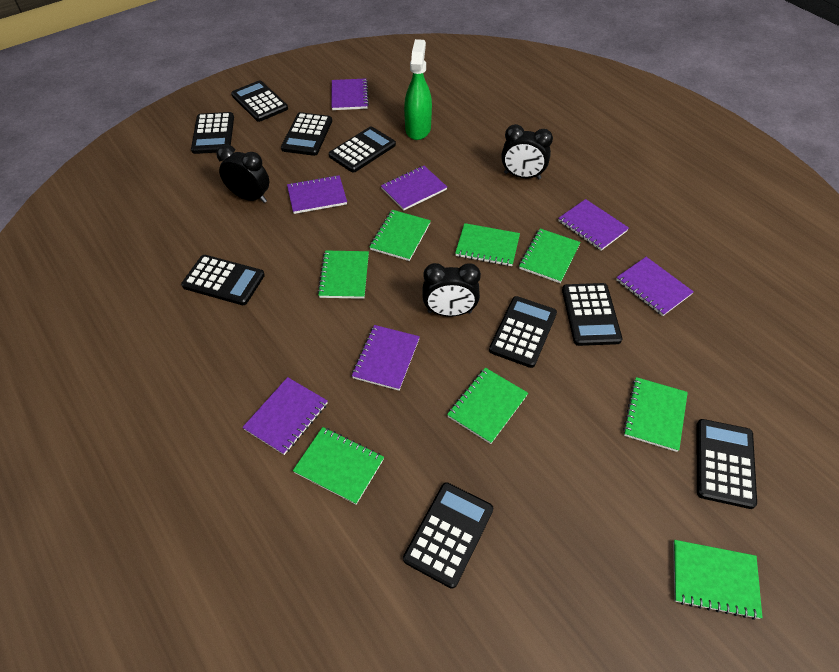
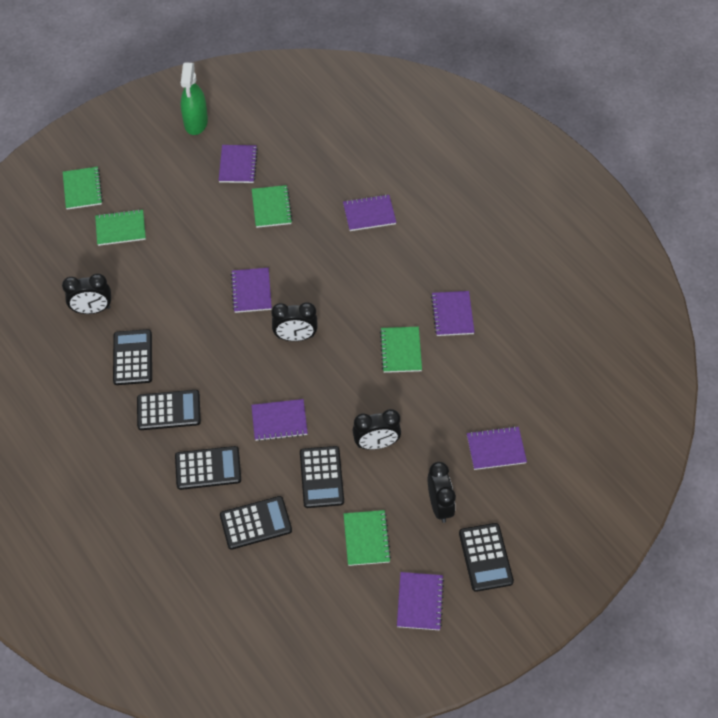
black calculator: 9 -> 6
black clock: 3 -> 4
green notebook: 8 -> 5

